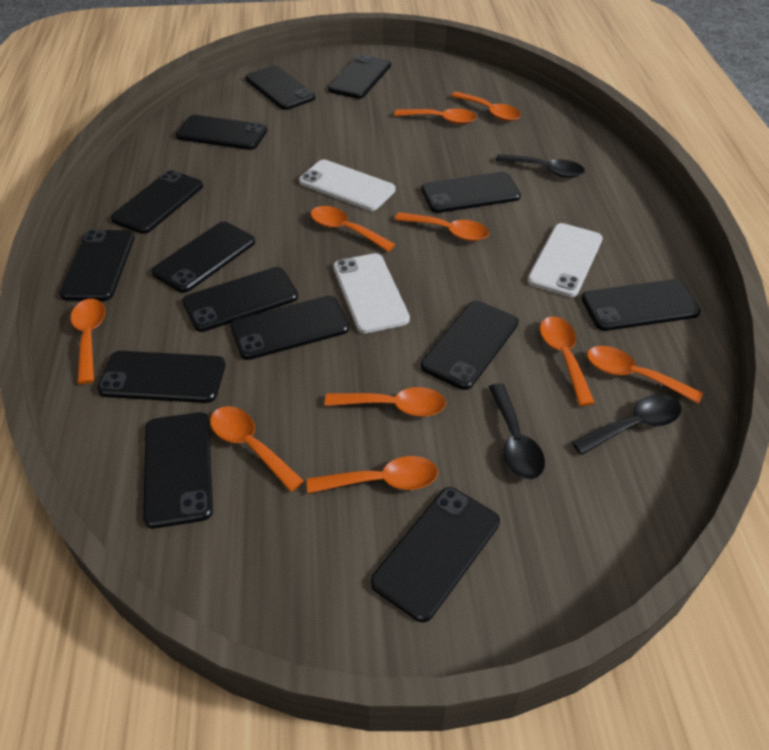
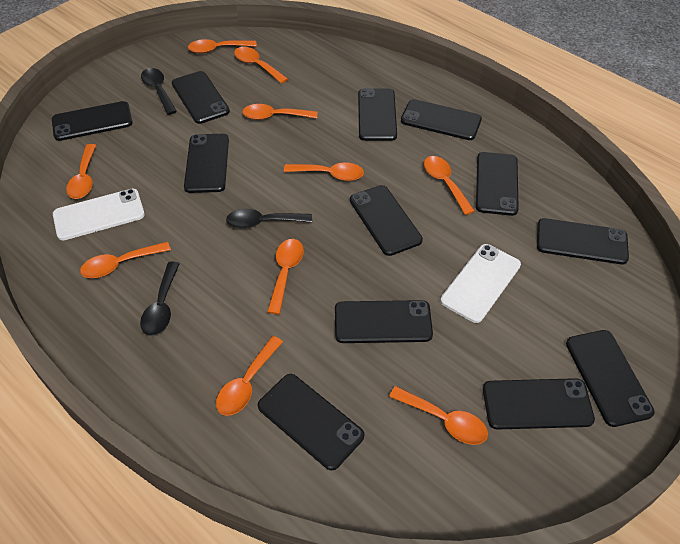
black phone: 14 -> 12
white phone: 3 -> 2

